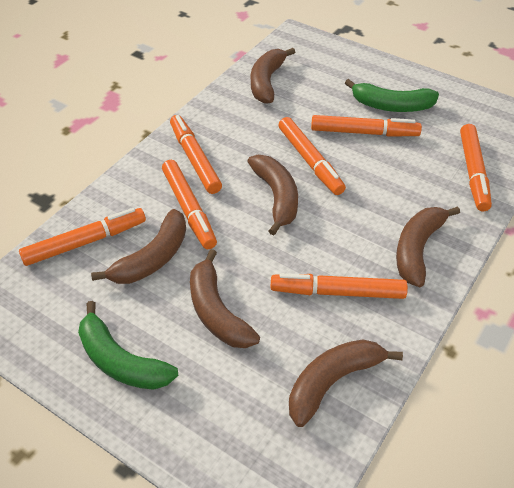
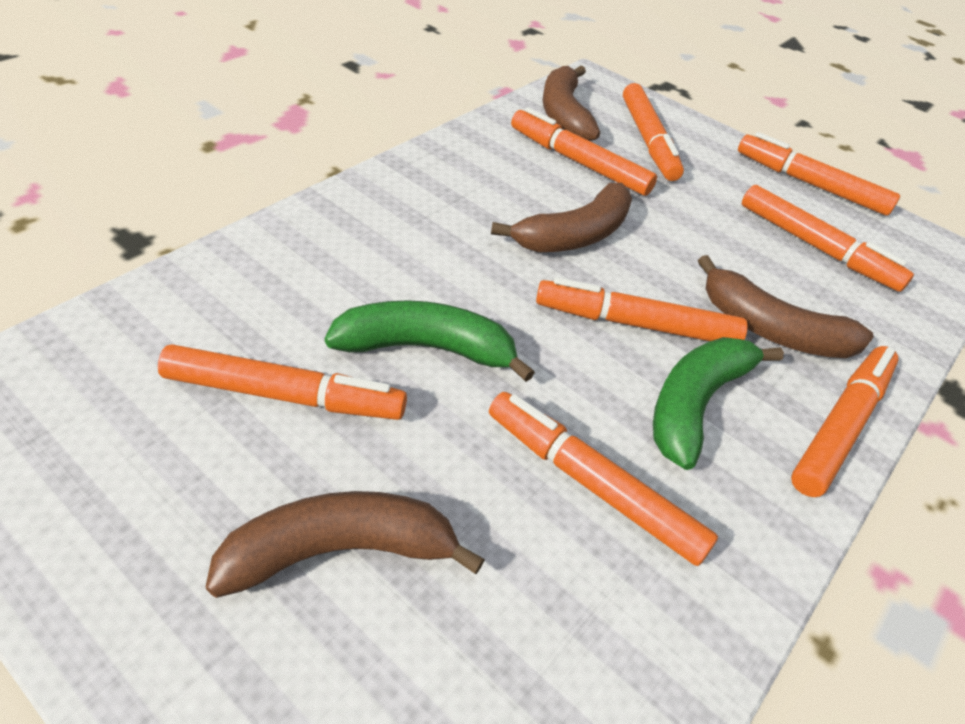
brown banana: 6 -> 4
orange marker: 7 -> 8

